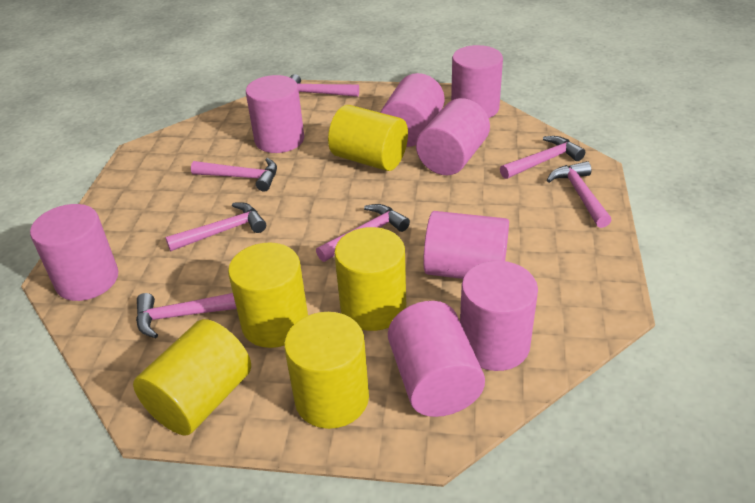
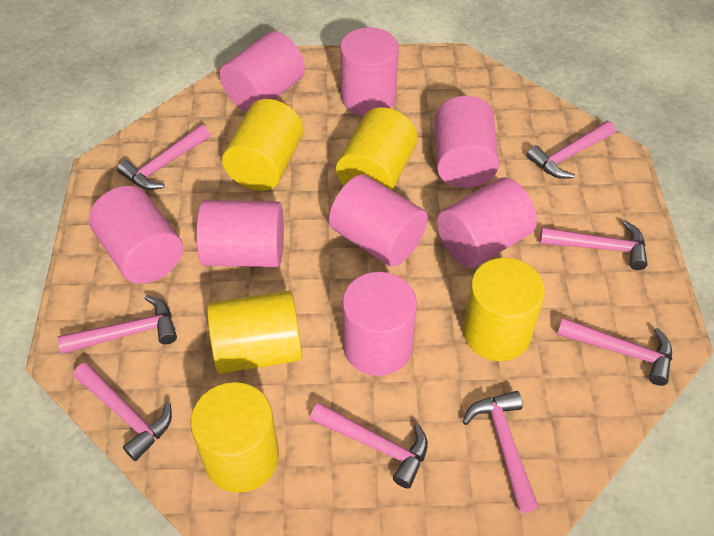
pink hammer: 7 -> 8

